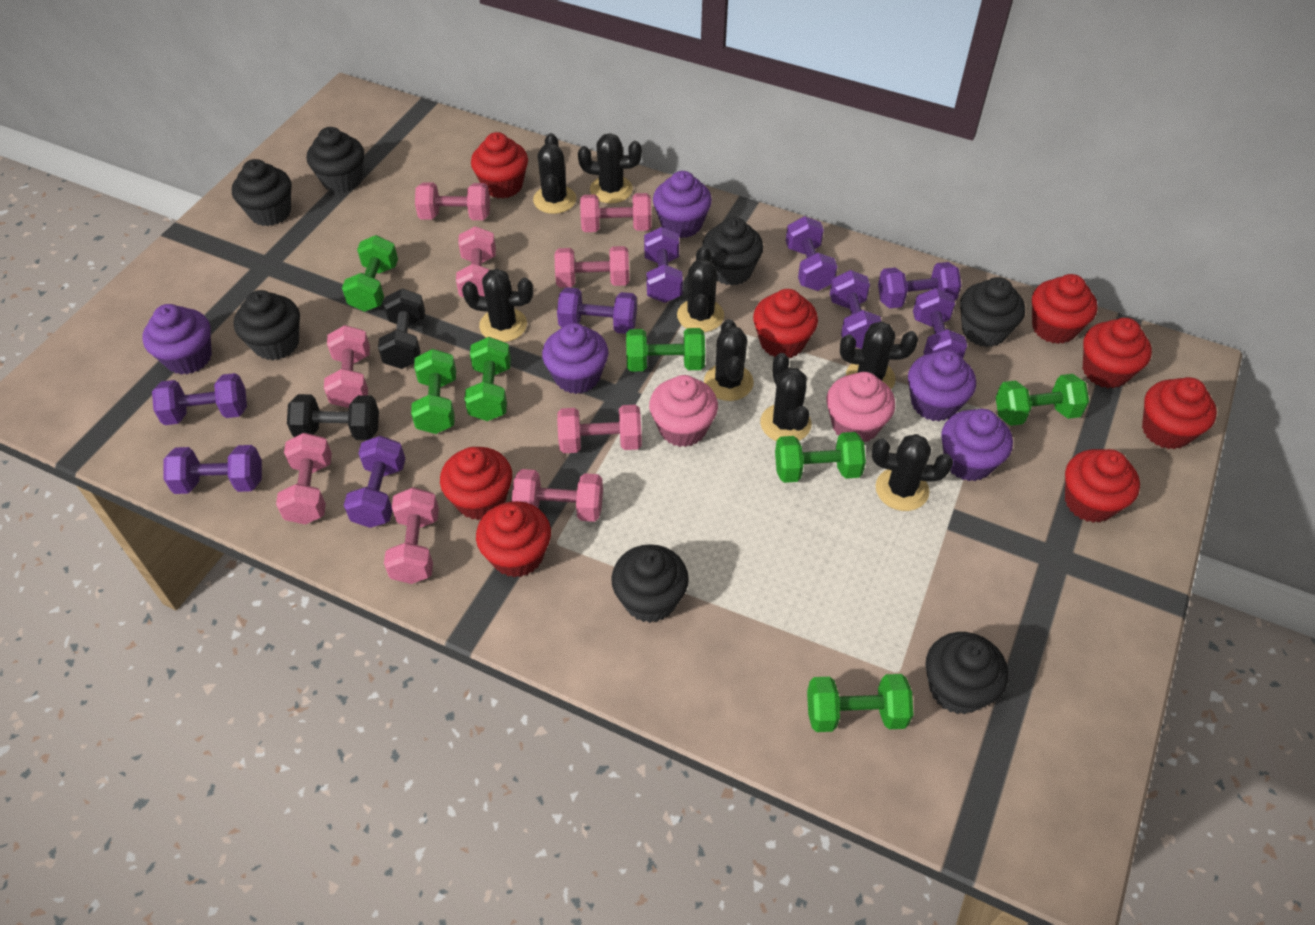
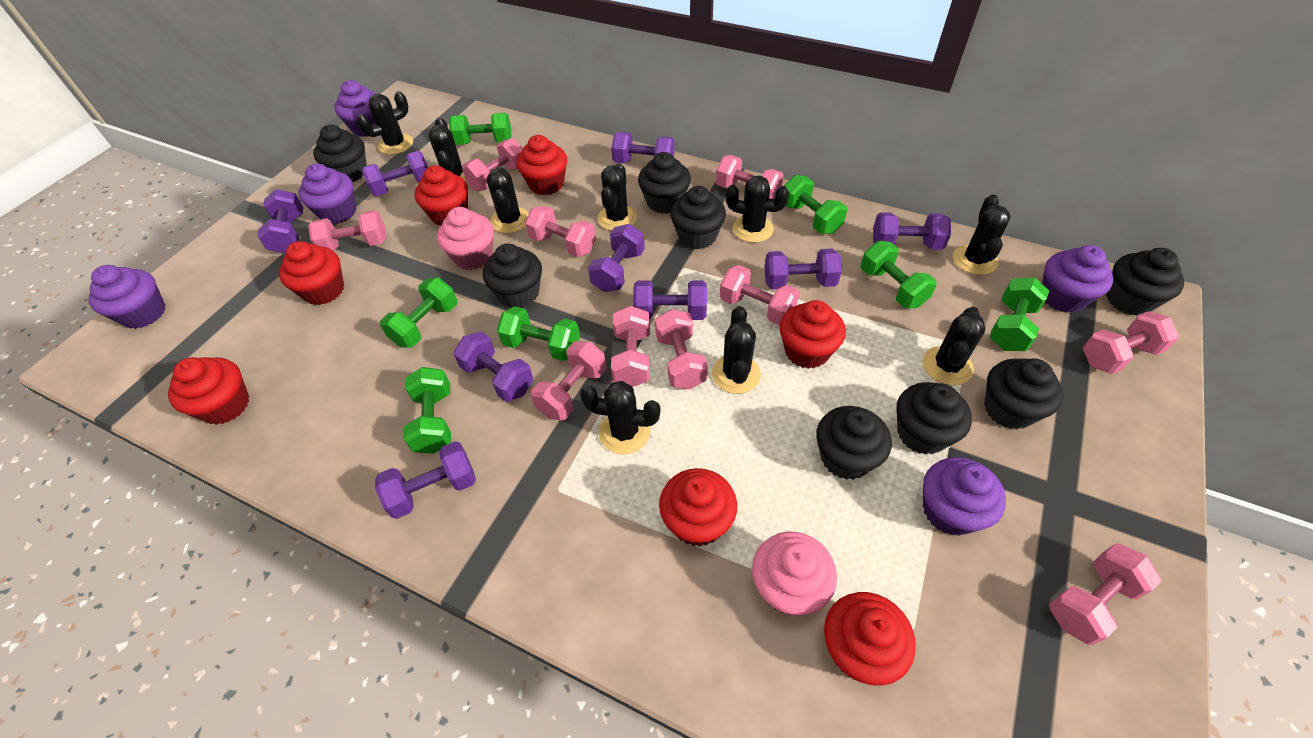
black cactus: 8 -> 9
black cupcake: 7 -> 8
black dumbbell: 2 -> 0
pink dumbbell: 9 -> 10
red cupcake: 8 -> 7

